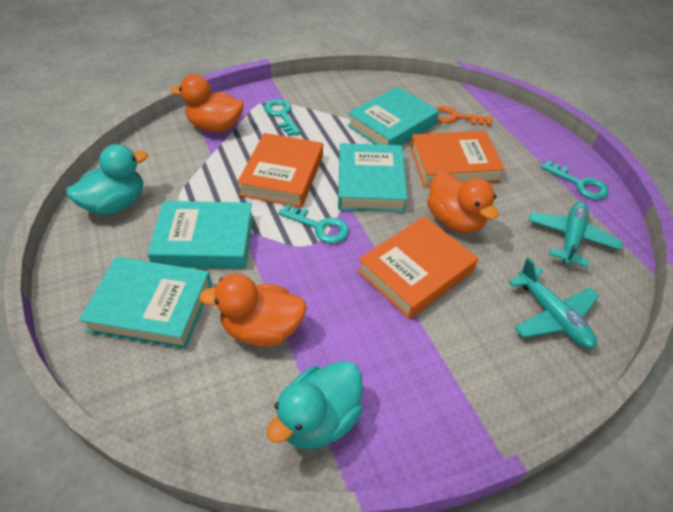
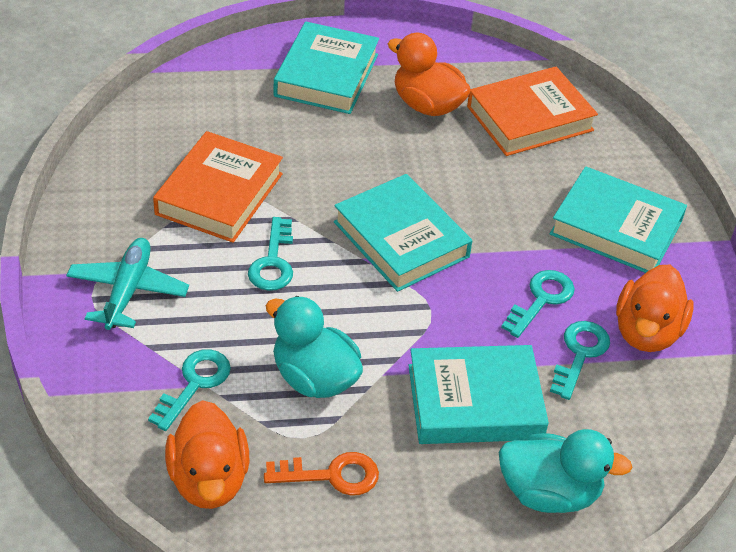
orange book: 3 -> 2
turquoise key: 3 -> 4
turquoise plane: 2 -> 1

